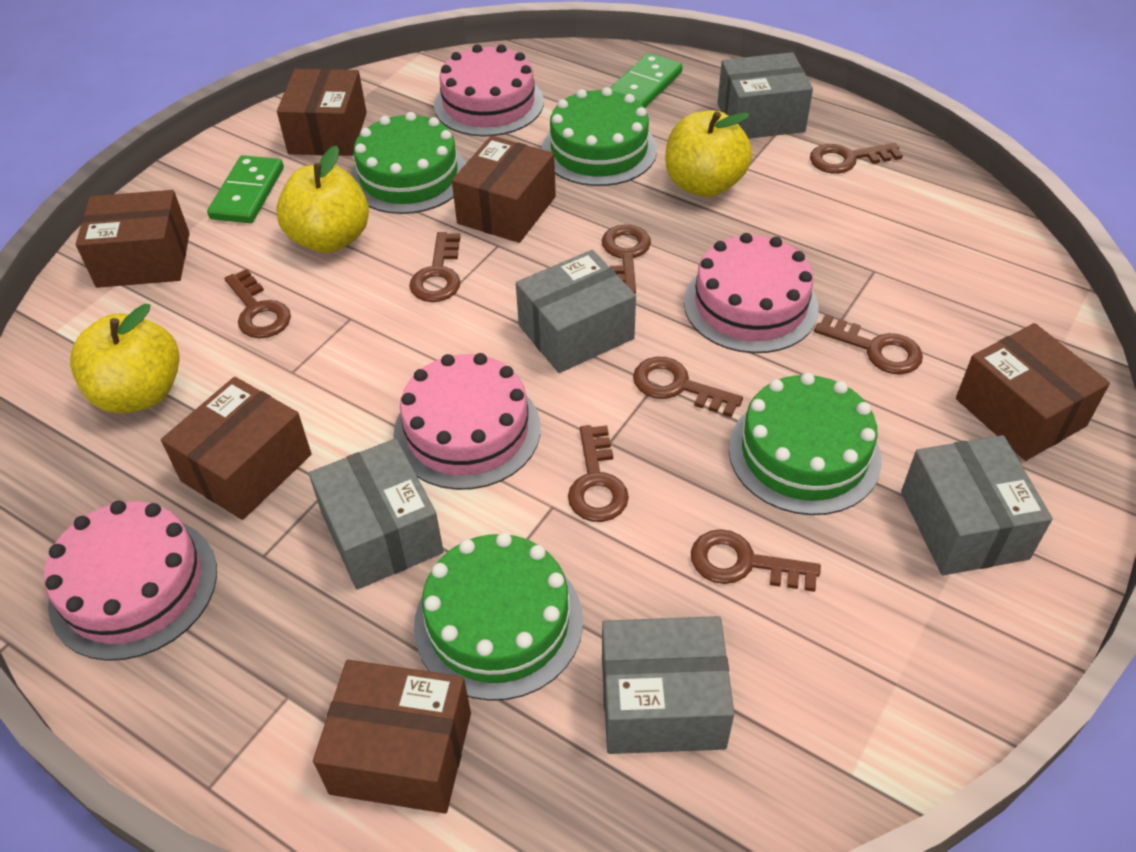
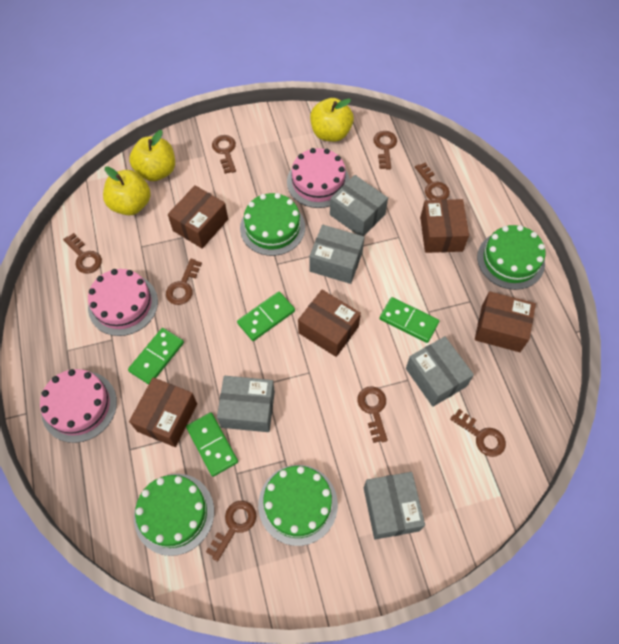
brown box: 6 -> 5
green domino: 2 -> 4
pink cake: 4 -> 3

